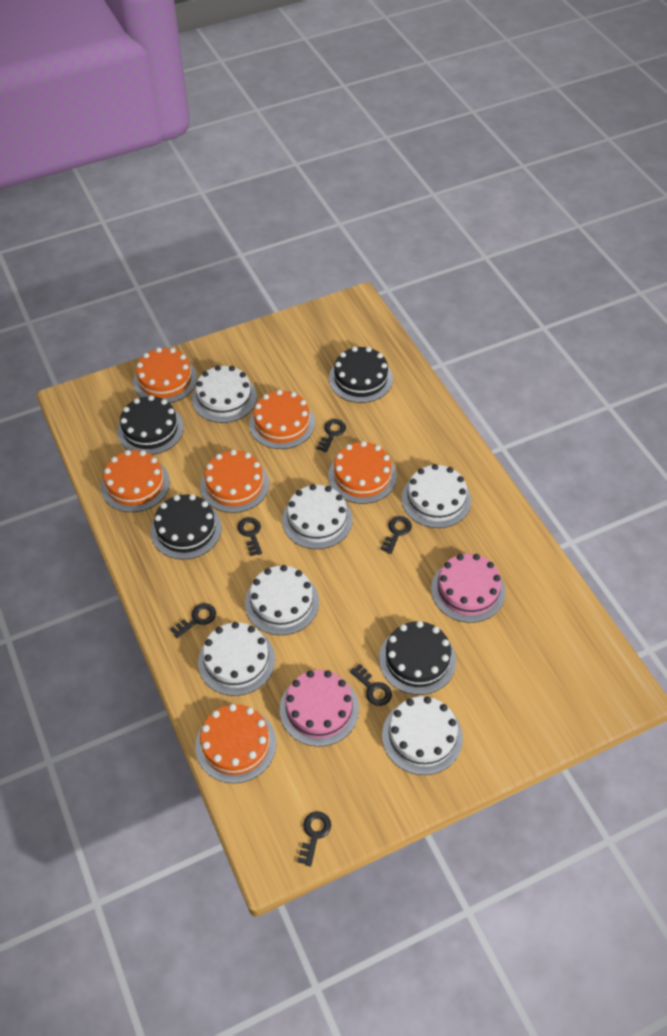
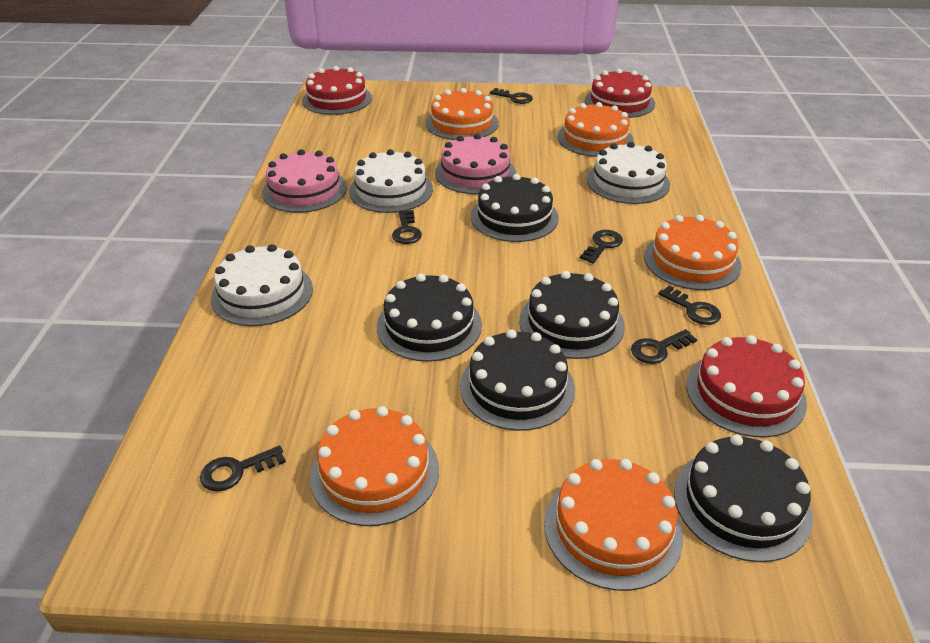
black cake: 4 -> 5
orange cake: 6 -> 5
red cake: 0 -> 3
white cake: 6 -> 3

